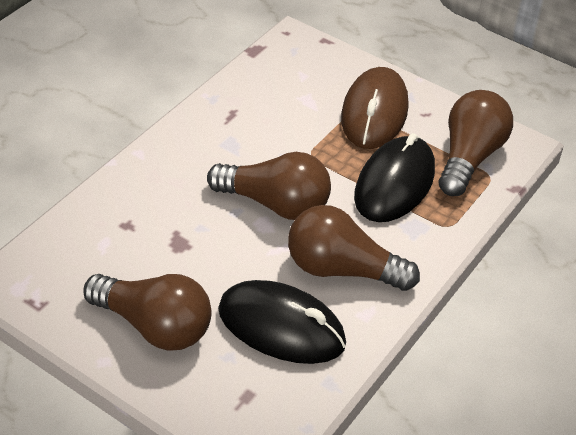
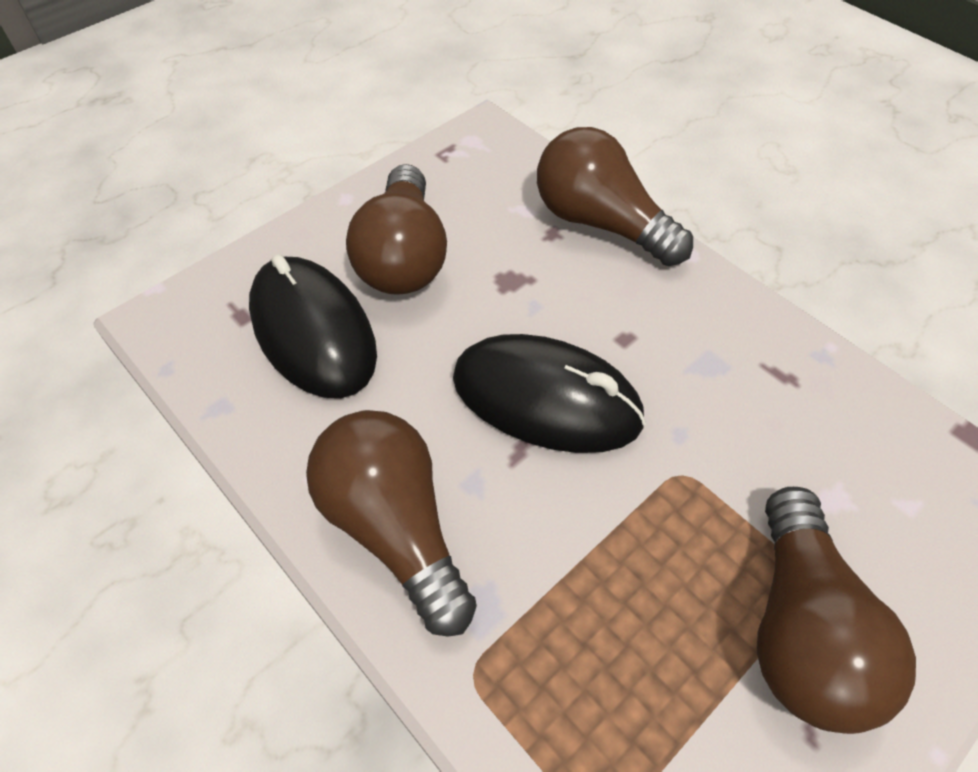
brown mouse: 1 -> 0

